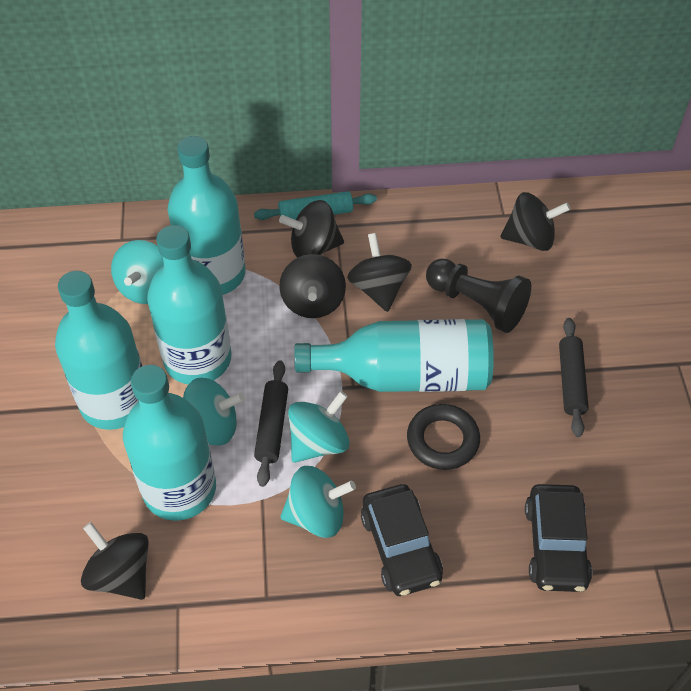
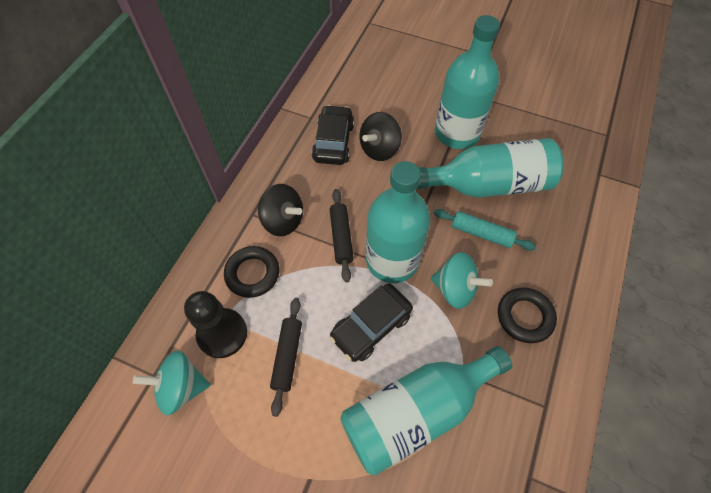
black ring: 1 -> 2
black spinning top: 5 -> 2
turquoise bottle: 5 -> 4
turquoise spinning top: 4 -> 2

